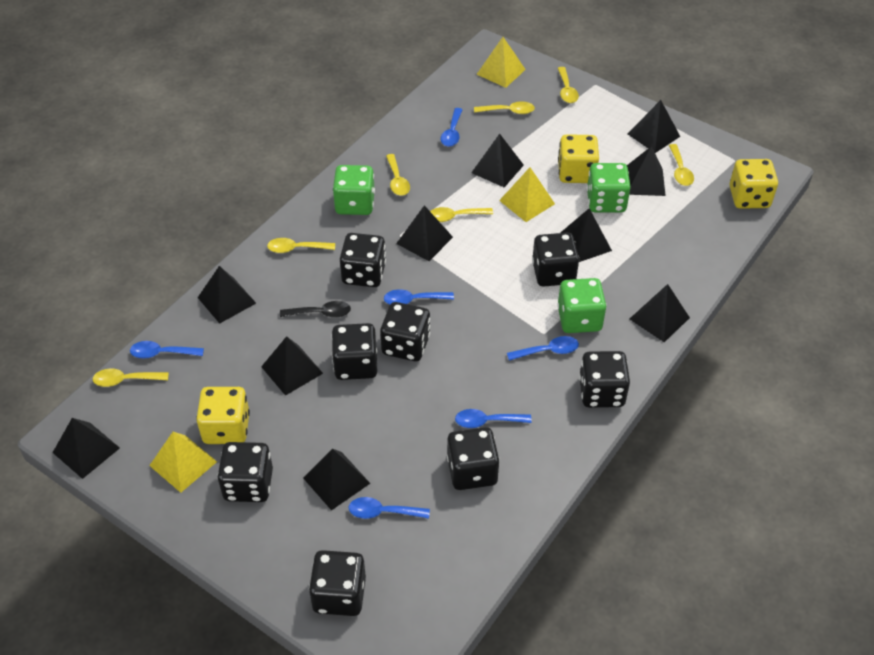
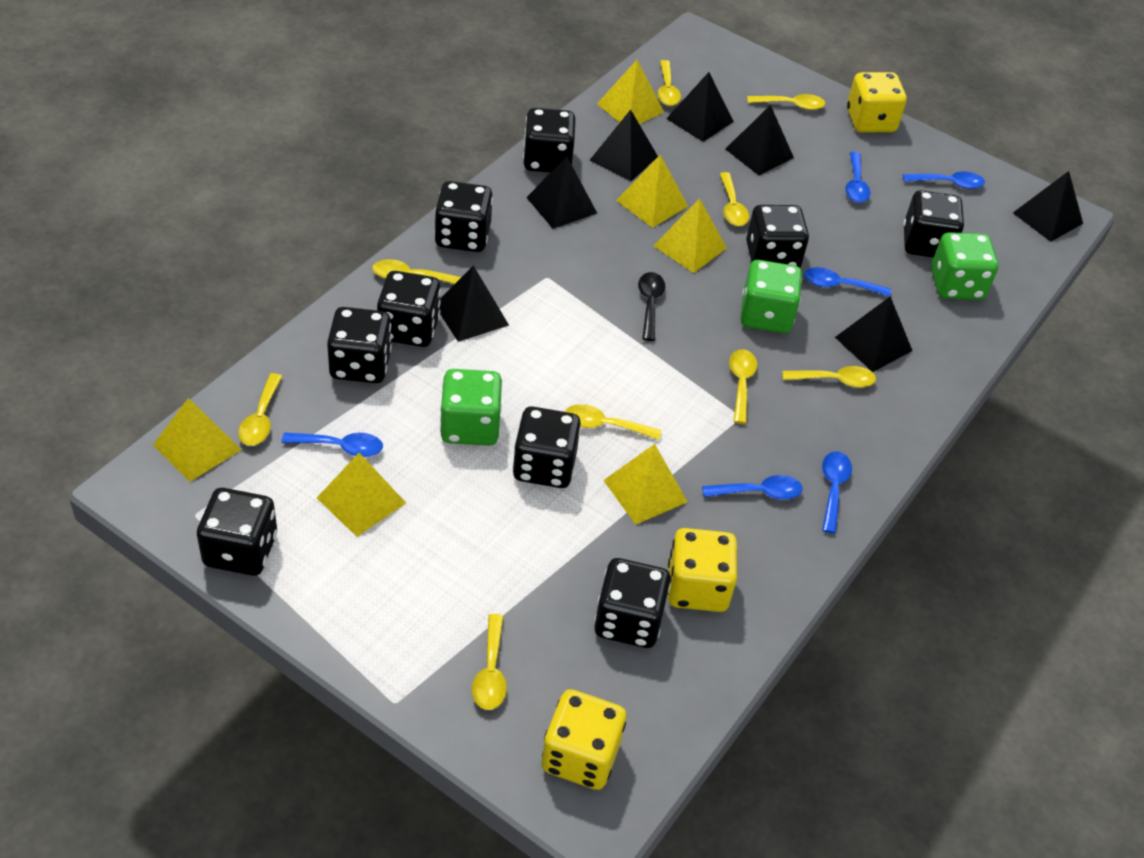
black dice: 8 -> 9
black pyramid: 10 -> 7
yellow pyramid: 3 -> 6
yellow spoon: 7 -> 9

